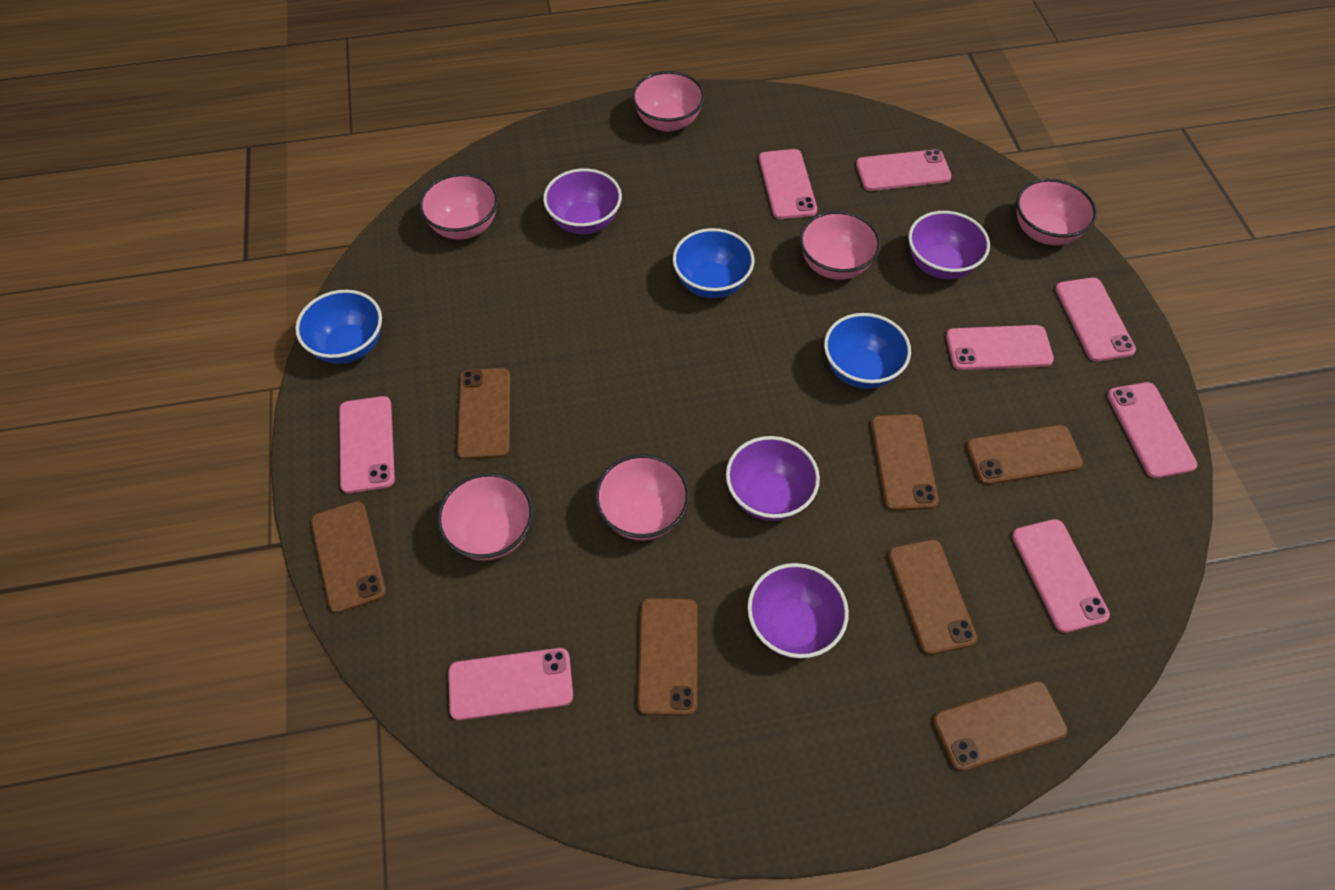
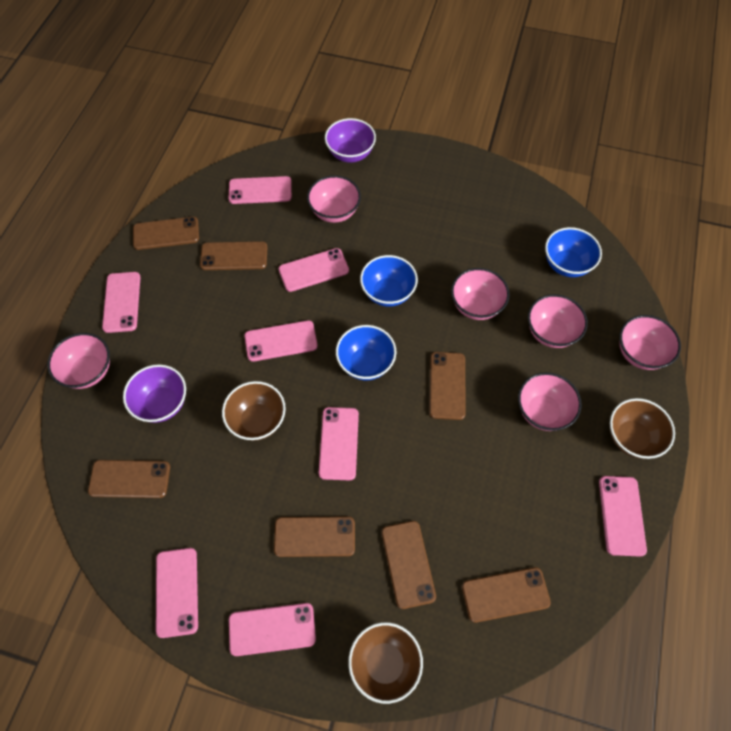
brown bowl: 0 -> 3
purple bowl: 4 -> 2

